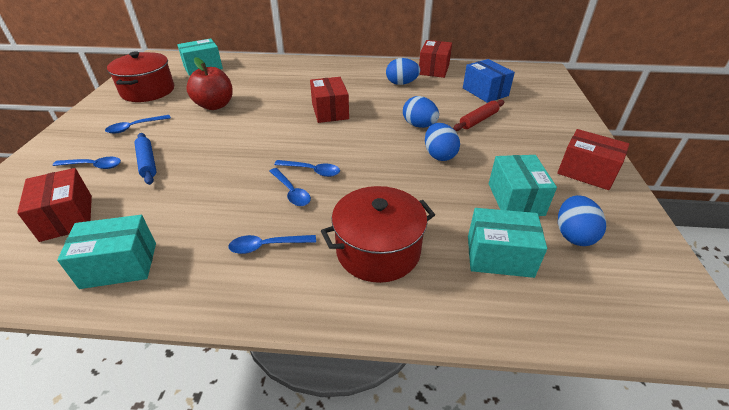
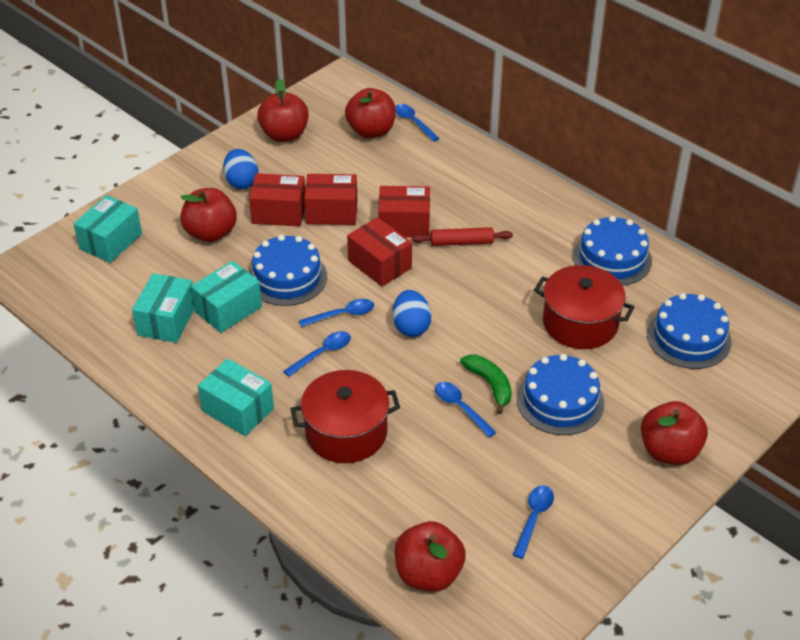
blue box: 1 -> 0
blue cake: 0 -> 4
blue egg: 4 -> 2
blue rolling pin: 1 -> 0
green banana: 0 -> 1
red apple: 1 -> 5

